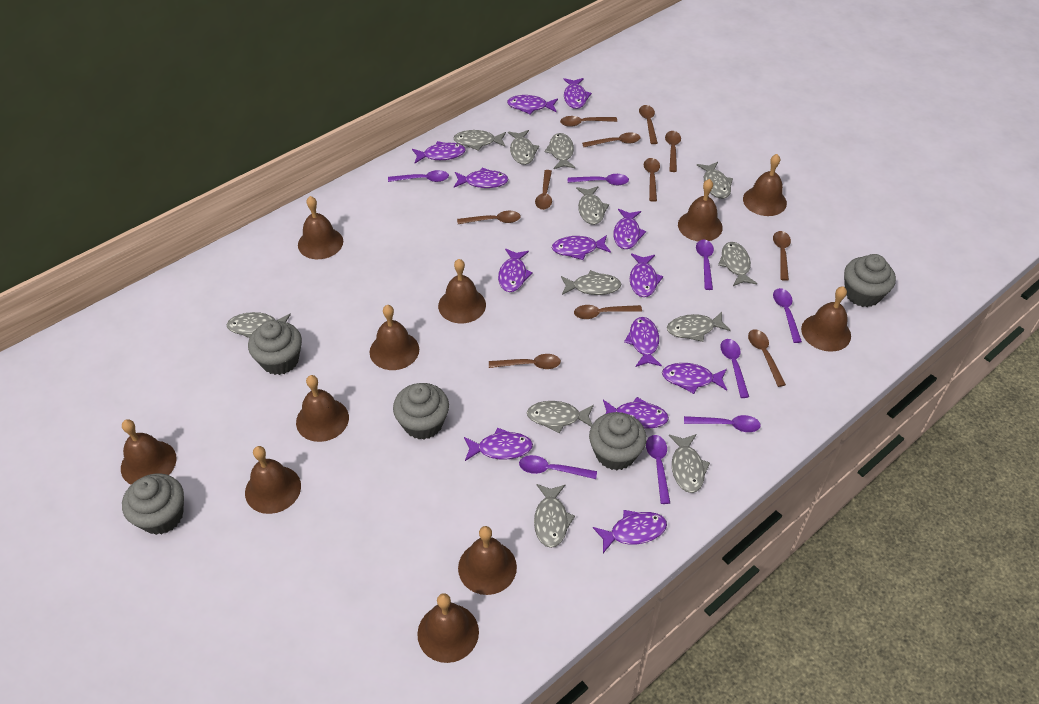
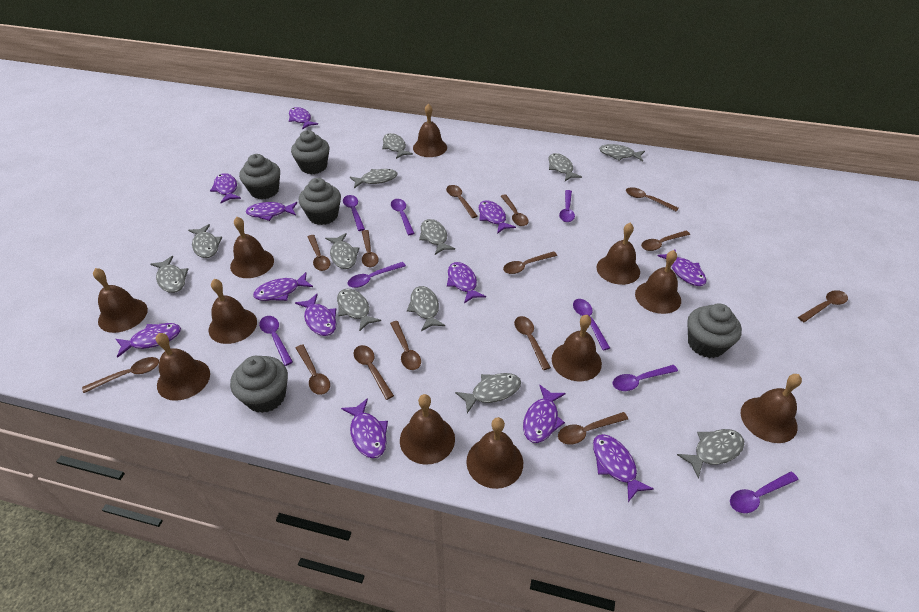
brown spoon: 11 -> 14
purple fish: 13 -> 12

